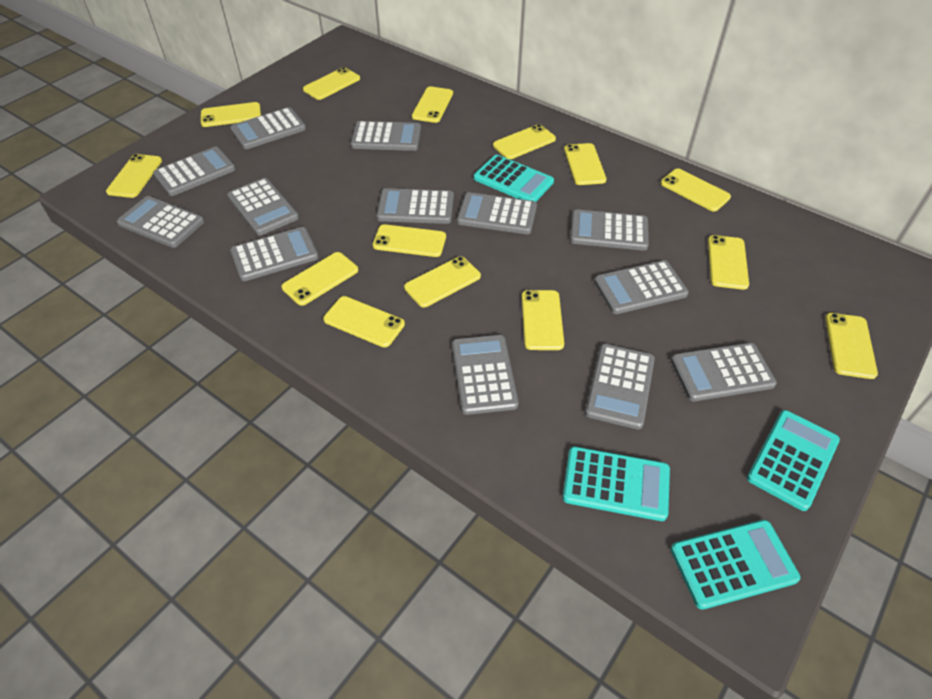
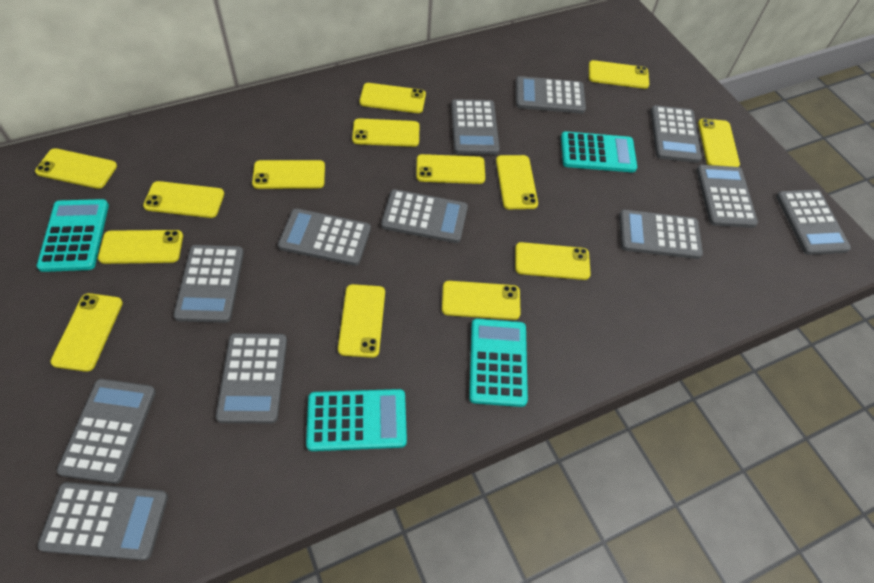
grey calculator: 13 -> 12

